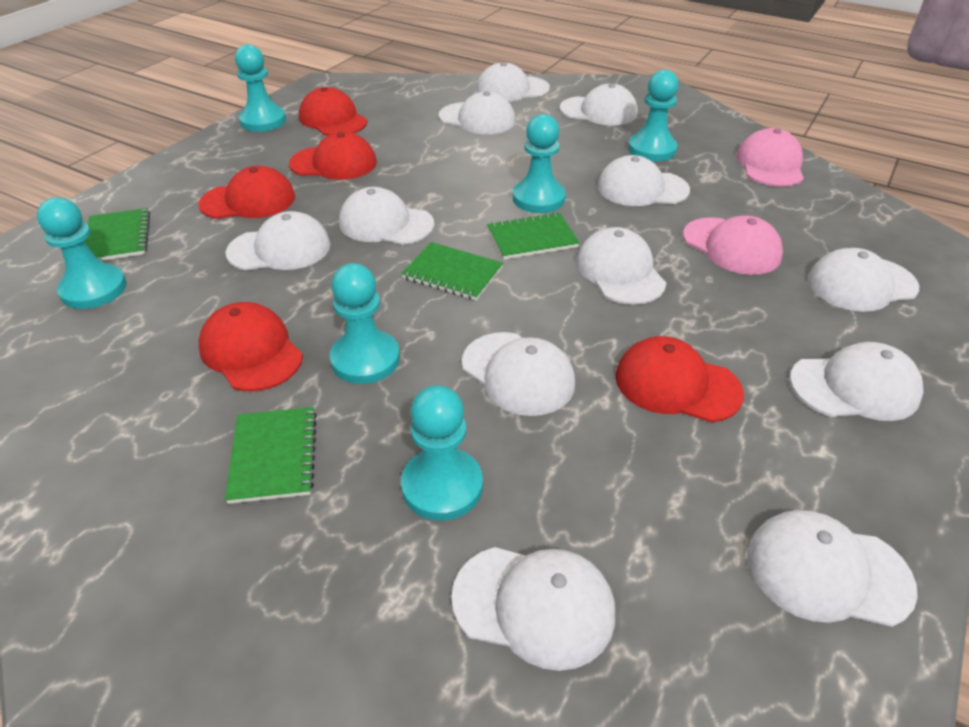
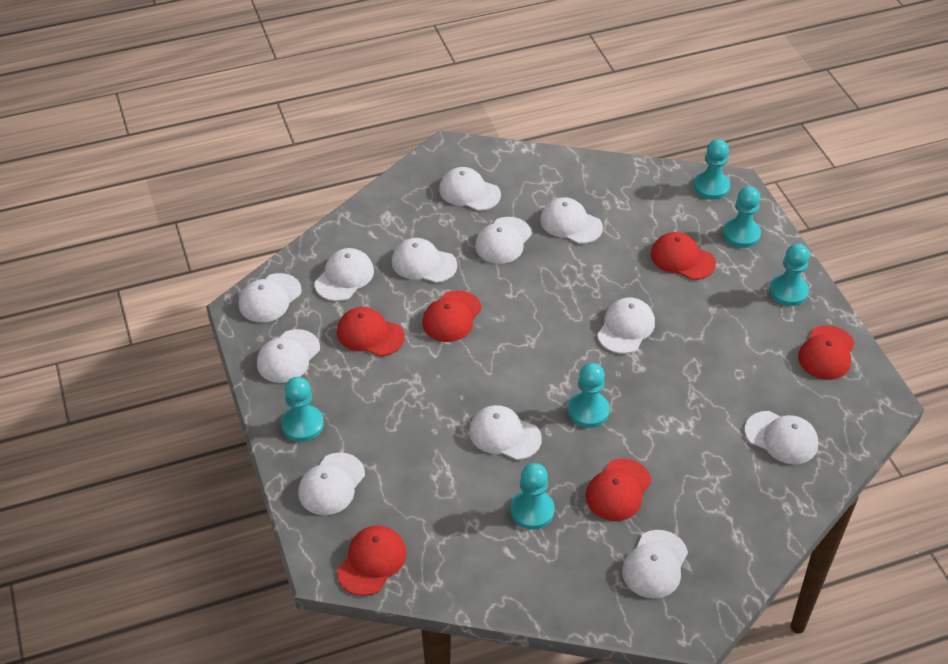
green notebook: 4 -> 0
pink cap: 2 -> 0
red cap: 5 -> 6

